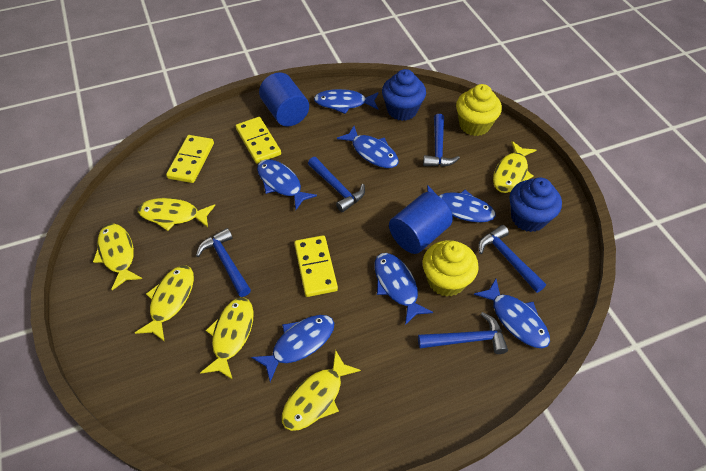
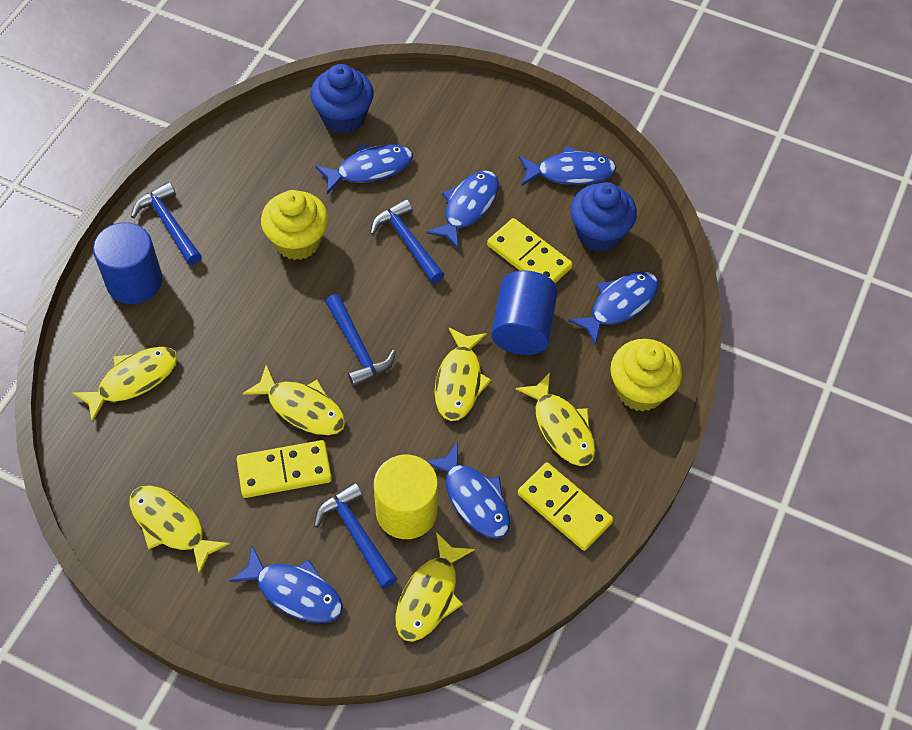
blue fish: 7 -> 6
blue hammer: 5 -> 4
yellow cylinder: 0 -> 1

